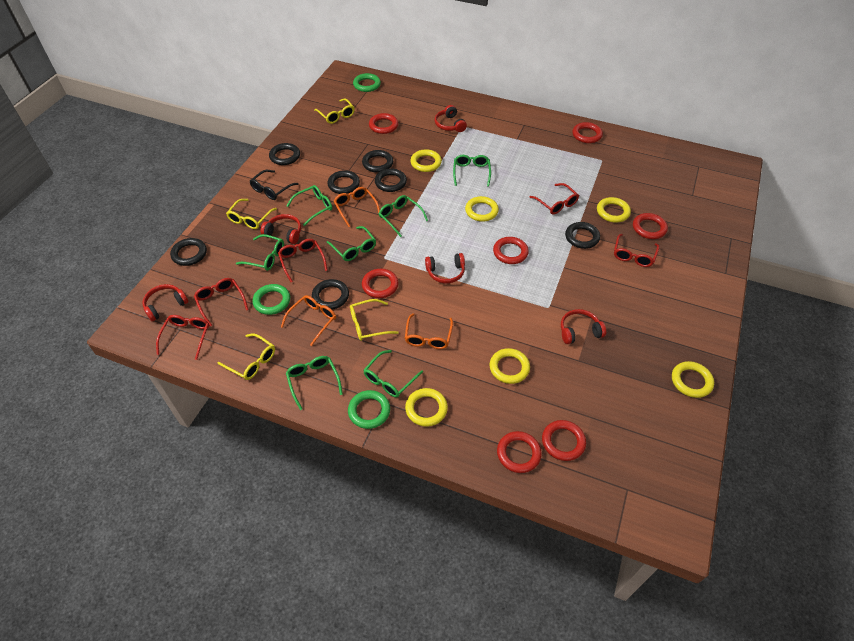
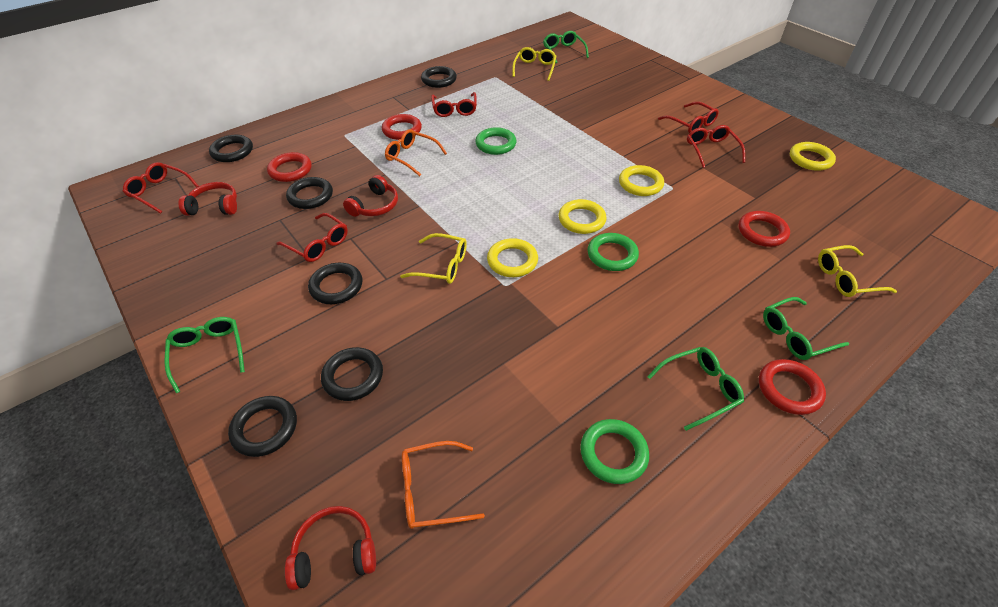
black glasses: 1 -> 0
black ring: 7 -> 6
green glasses: 7 -> 4
orange glasses: 3 -> 2
red headphones: 5 -> 3
red ring: 7 -> 4
yellow glasses: 4 -> 3
yellow ring: 6 -> 4

